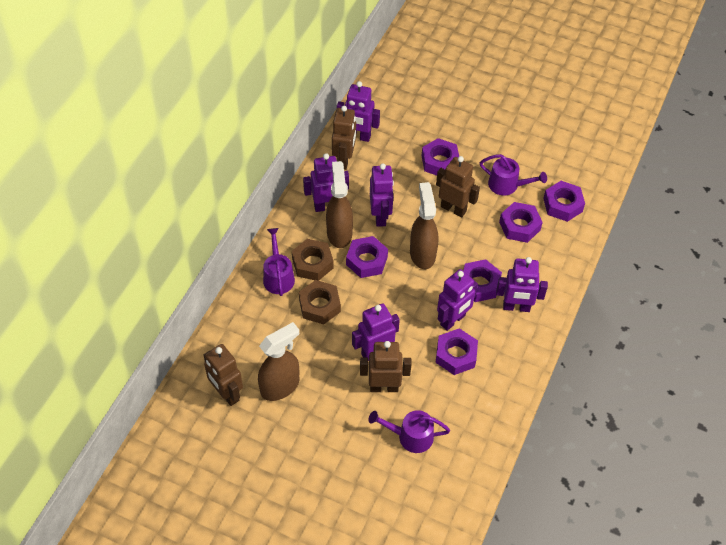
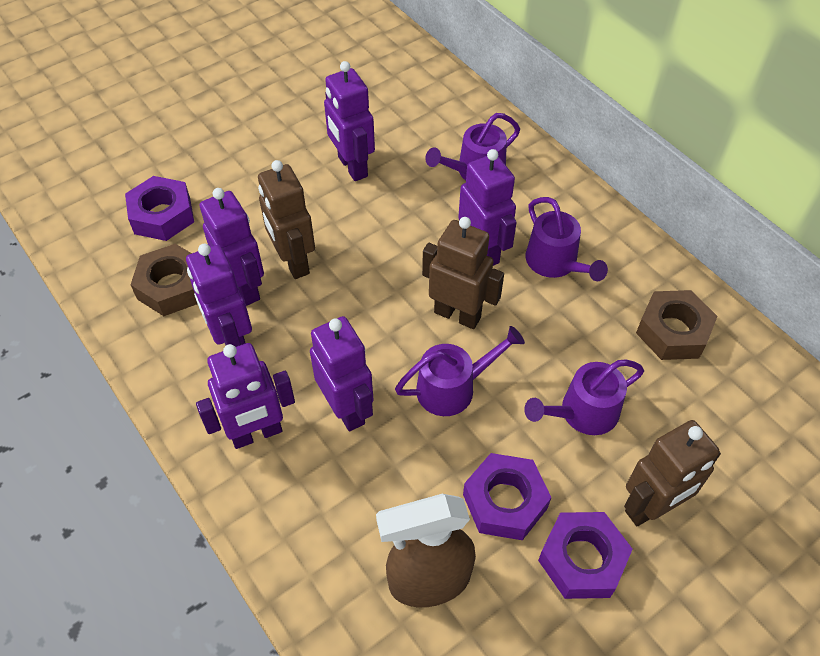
brown robot: 4 -> 3
brown spray bottle: 3 -> 1
purple nut: 6 -> 3
purple watering can: 3 -> 4

